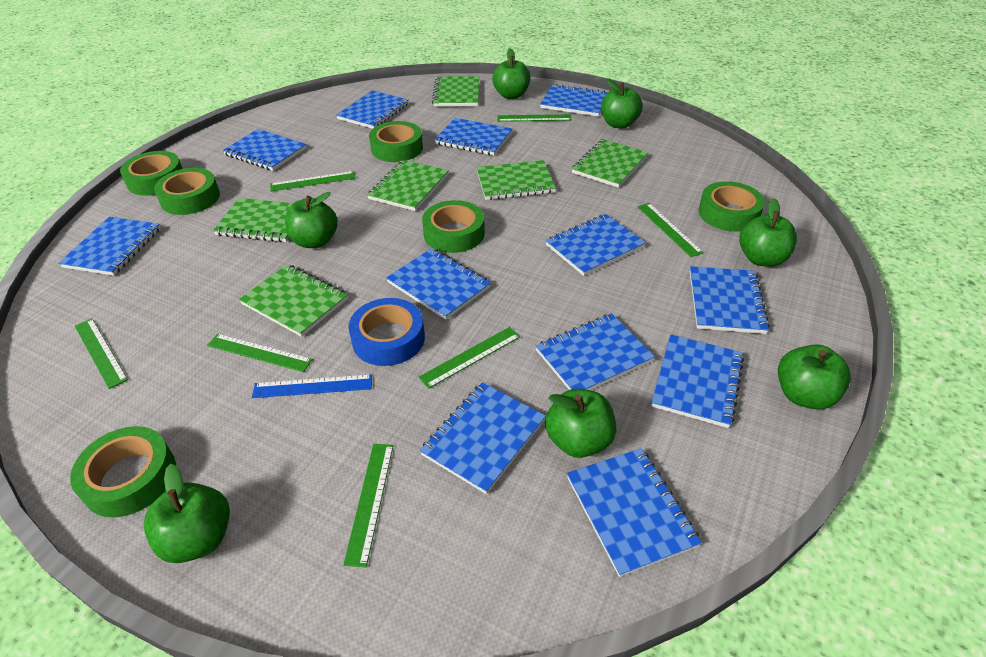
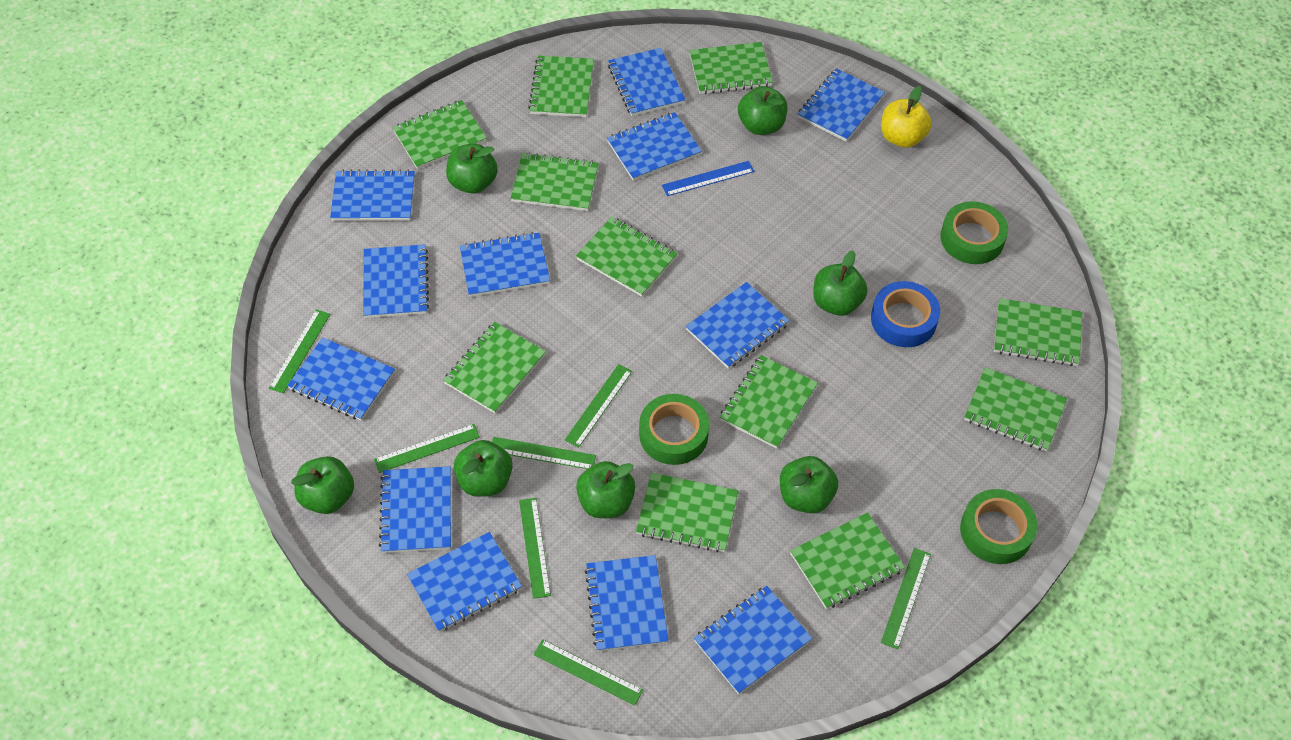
green notebook: 6 -> 11
green tape: 6 -> 3
yellow apple: 0 -> 1

